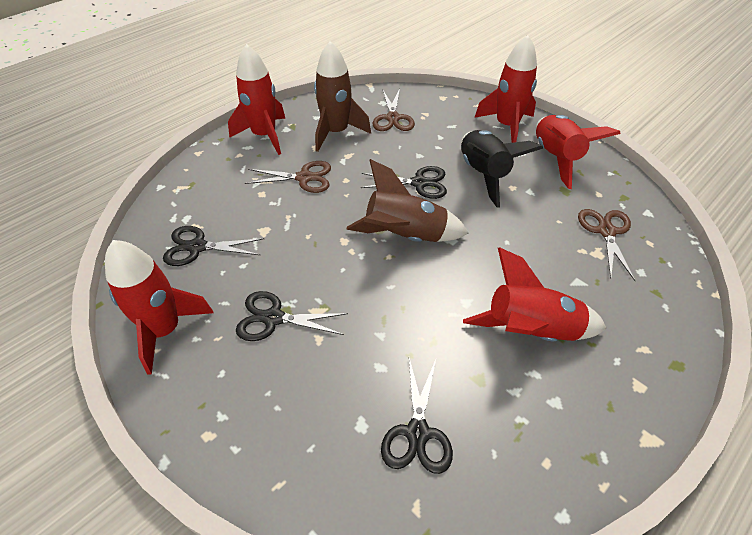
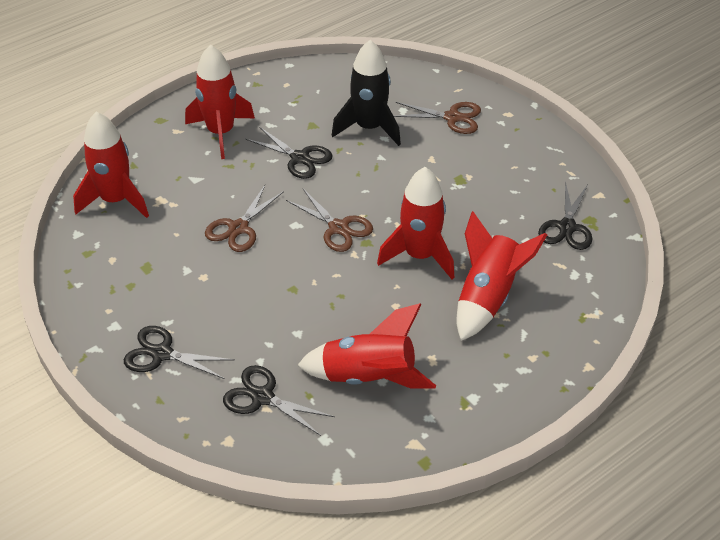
brown rocket: 2 -> 0

